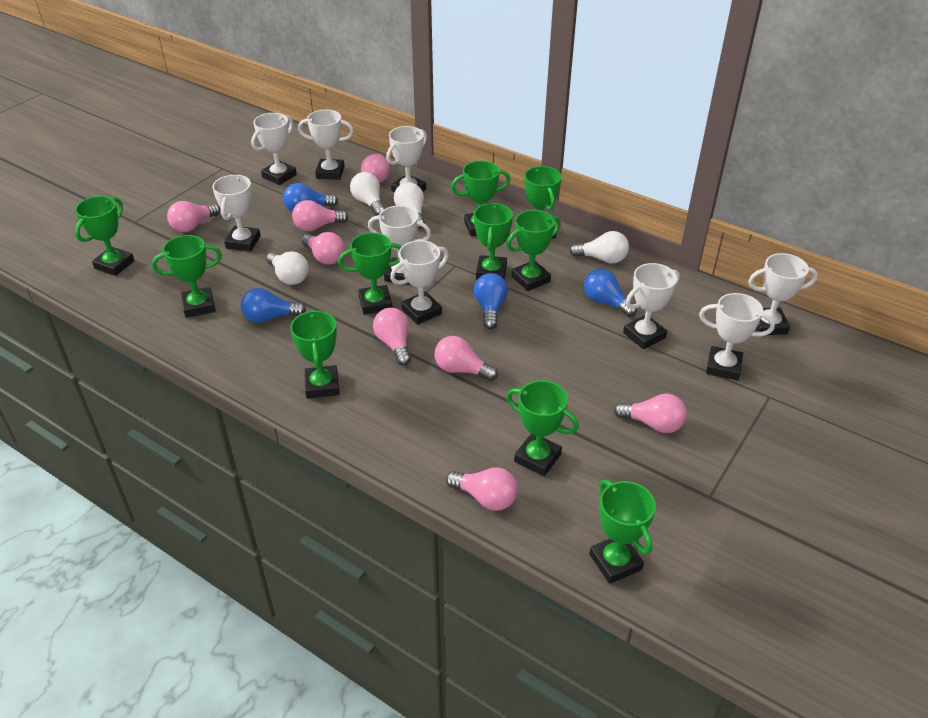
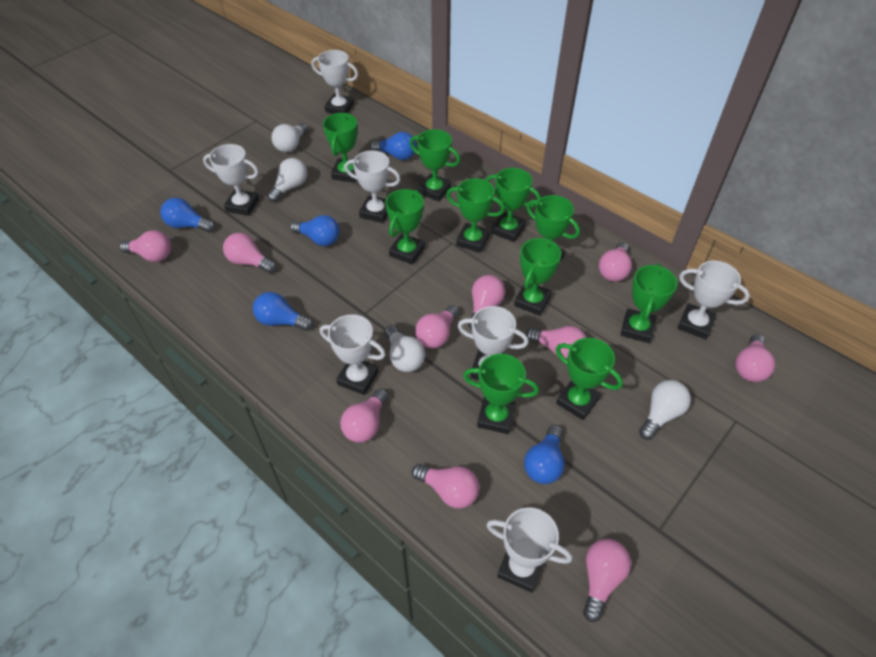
blue light bulb: 4 -> 5
pink light bulb: 8 -> 10
white trophy: 9 -> 7

